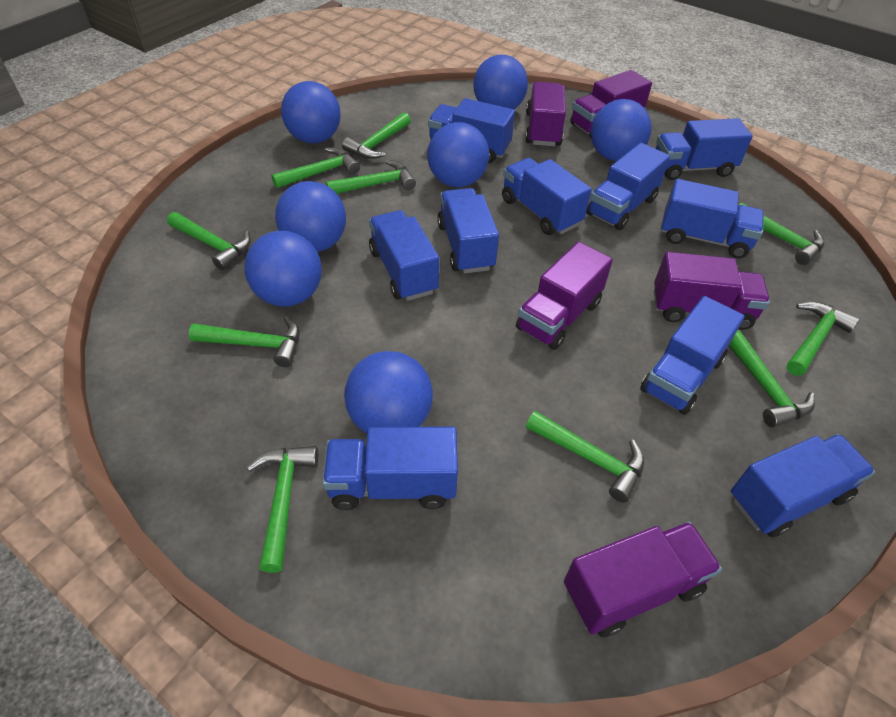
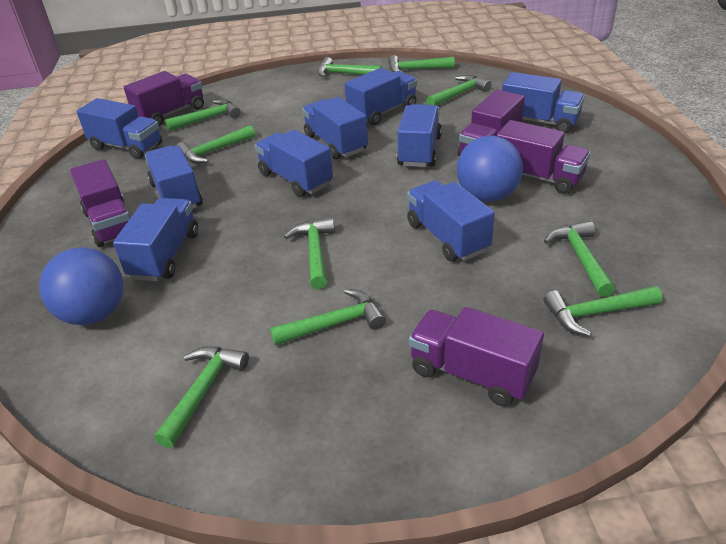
blue ball: 7 -> 2
blue truck: 10 -> 9

